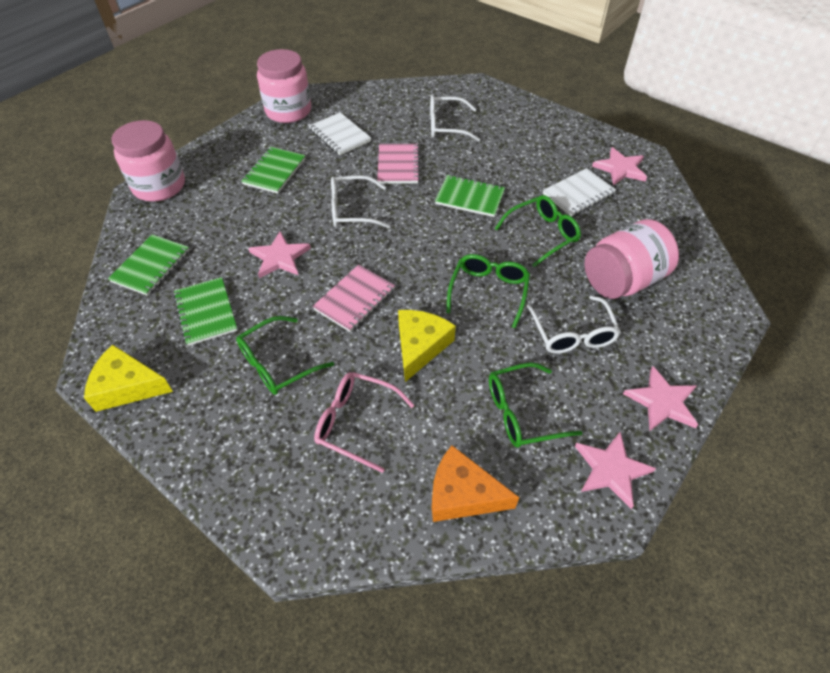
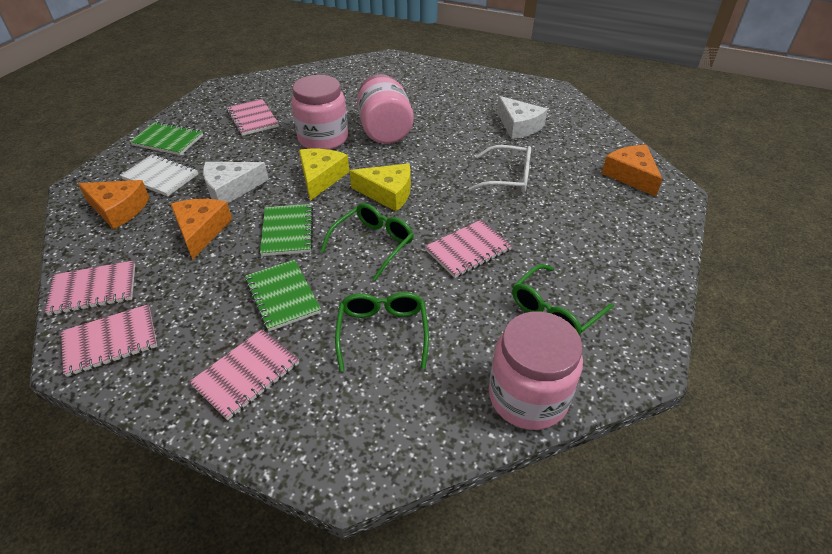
green glasses: 4 -> 3
green notebook: 4 -> 3
orange cheese: 1 -> 3
pink glasses: 1 -> 0
pink notebook: 2 -> 5
pink star: 4 -> 0
white cheese: 0 -> 2
white glasses: 3 -> 1
white notebook: 2 -> 1

